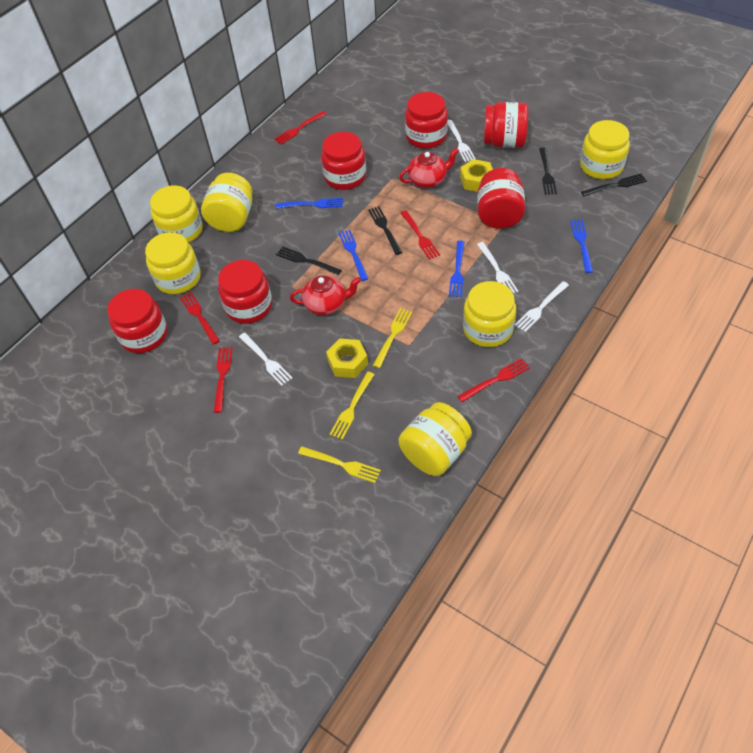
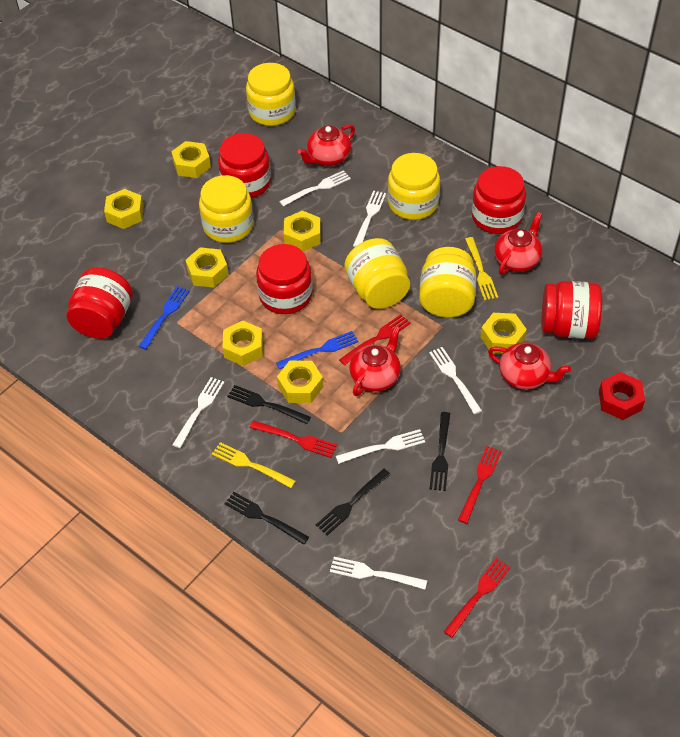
blue fork: 4 -> 2
red fork: 5 -> 4
red jar: 6 -> 5
red nut: 0 -> 1
red teapot: 2 -> 4
white fork: 4 -> 6
yellow fork: 3 -> 2
yellow jar: 6 -> 5
yellow nut: 2 -> 7

